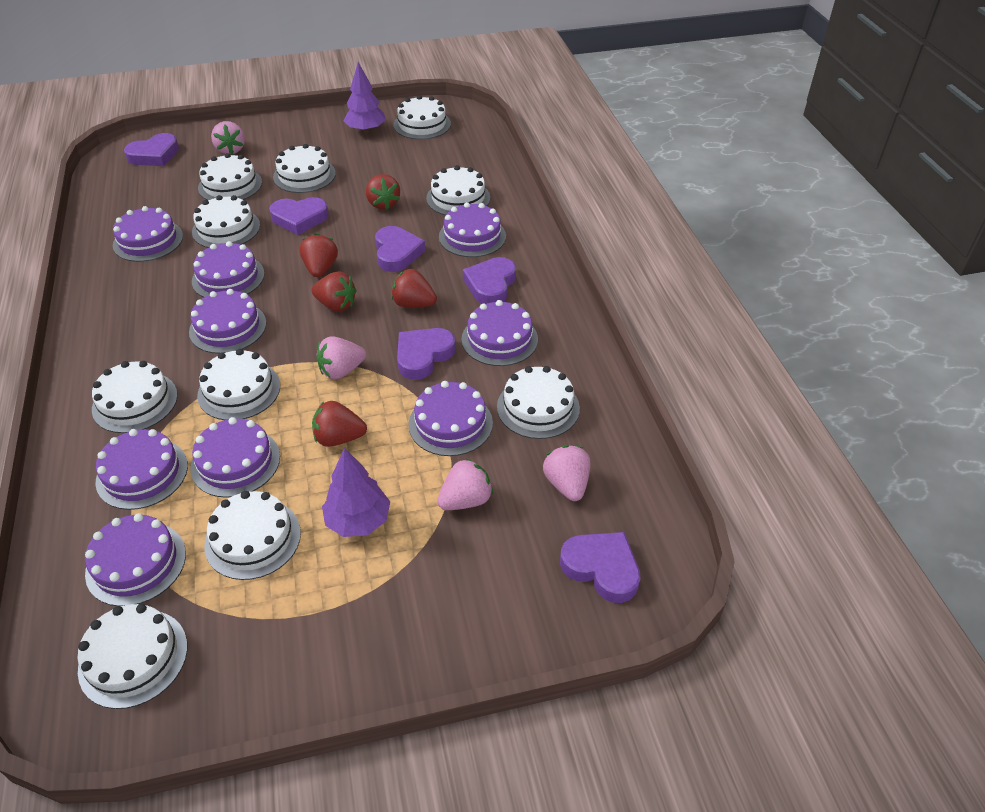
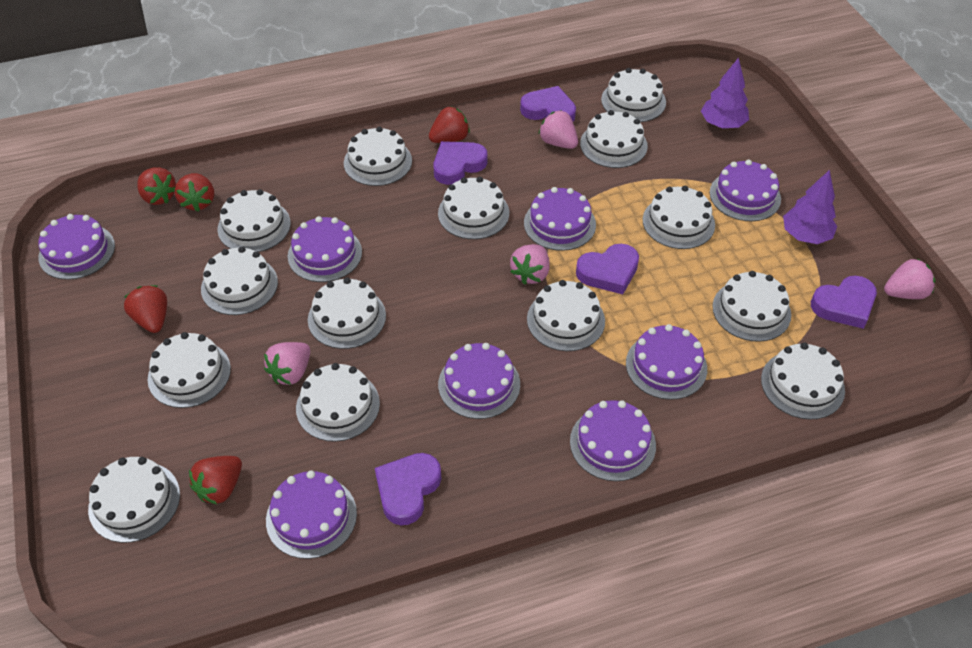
purple cake: 9 -> 8
purple heart: 6 -> 5
white cake: 10 -> 14

